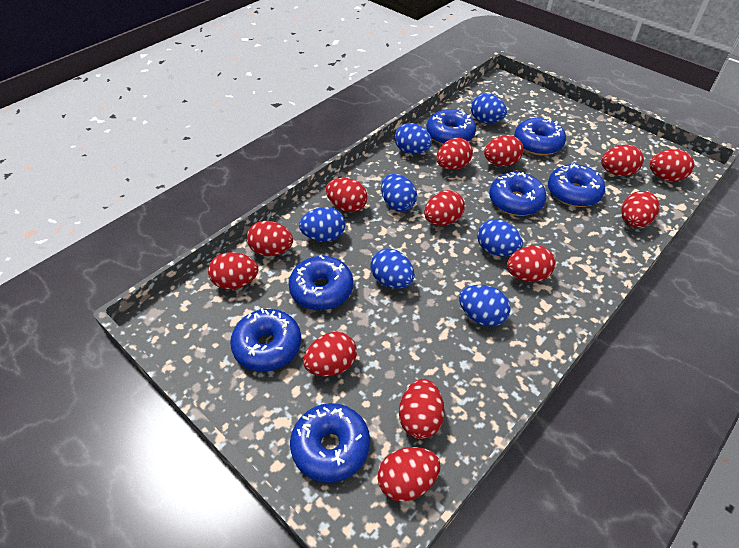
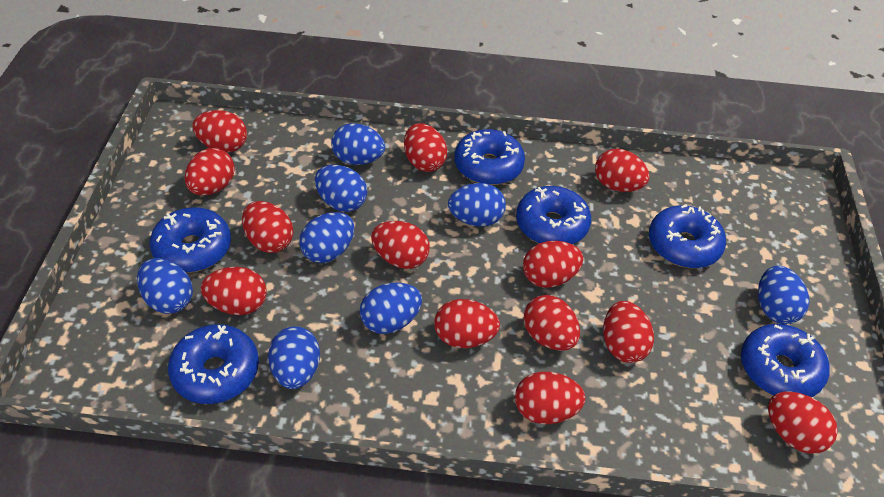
blue donut: 7 -> 6
blue egg: 7 -> 8

